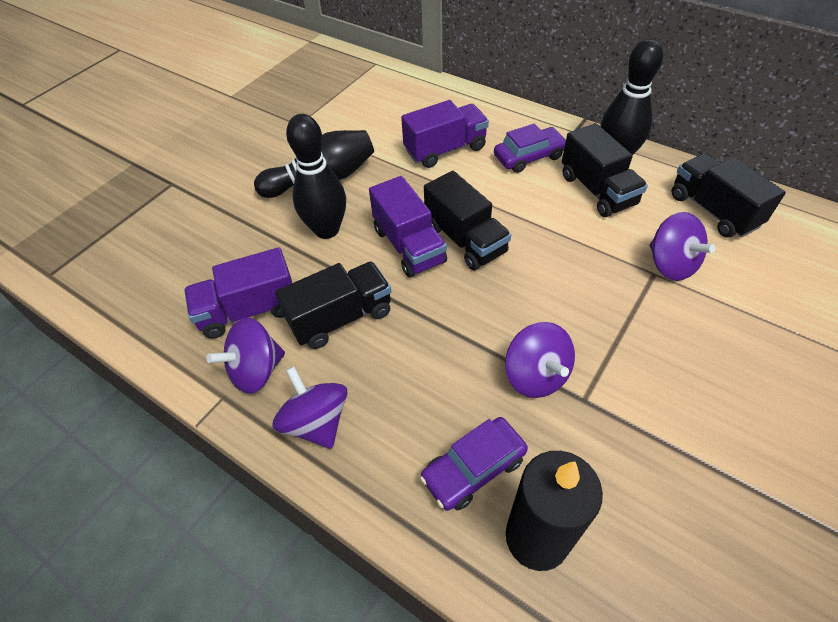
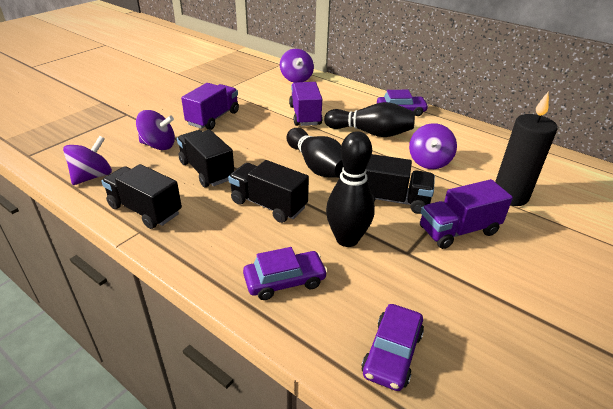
purple car: 2 -> 3

